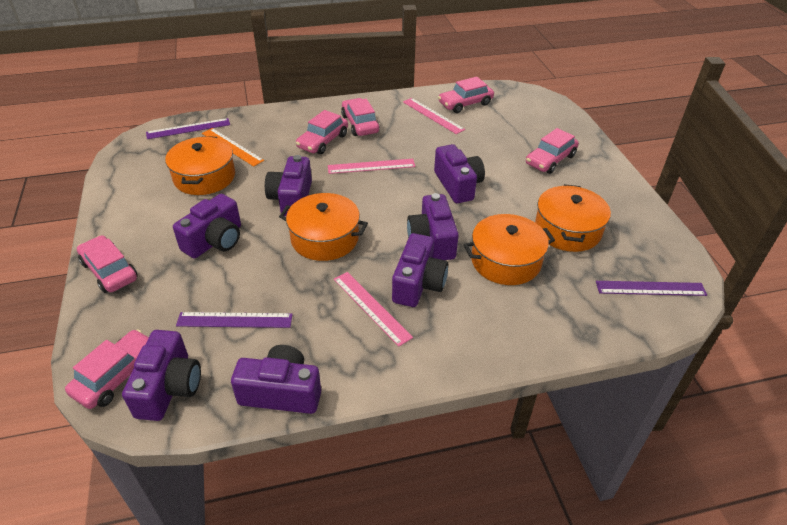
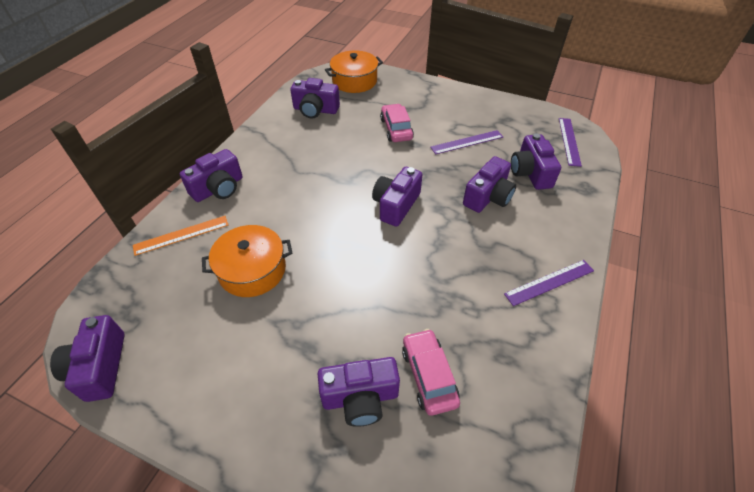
orange pot: 4 -> 2
pink car: 6 -> 2
pink ruler: 3 -> 0

